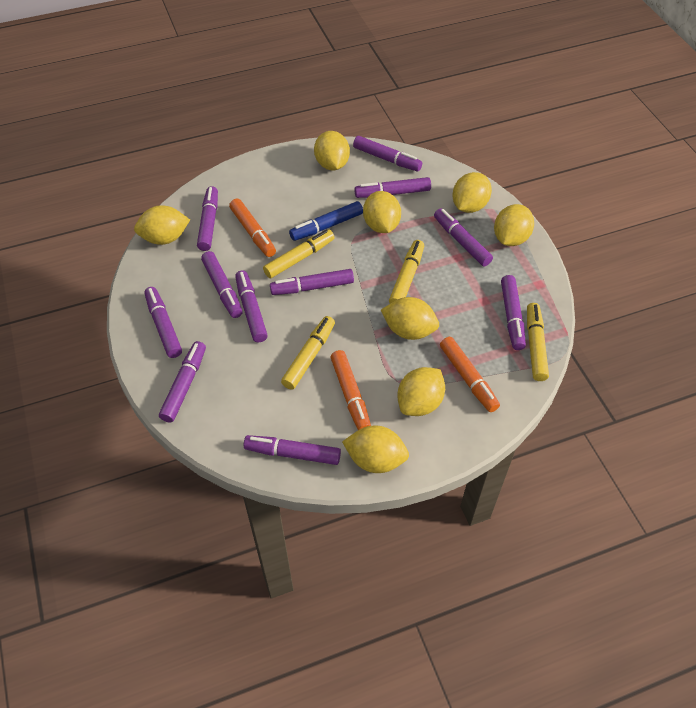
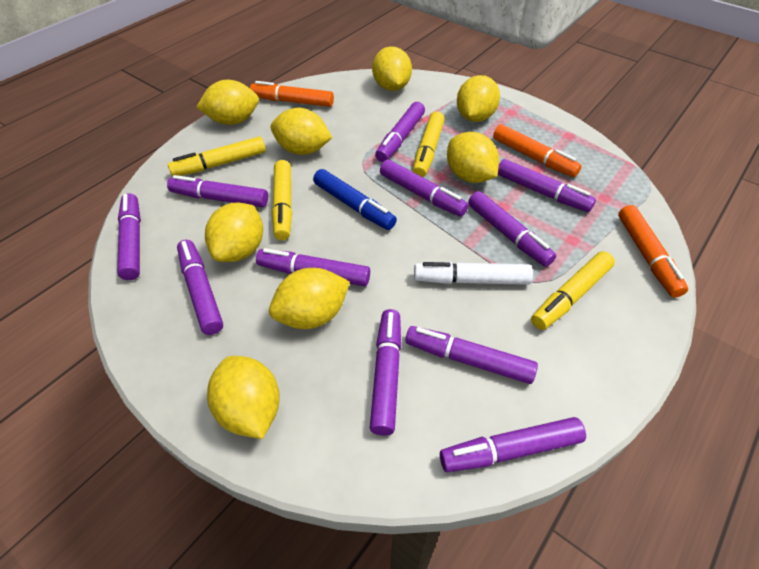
white marker: 0 -> 1

